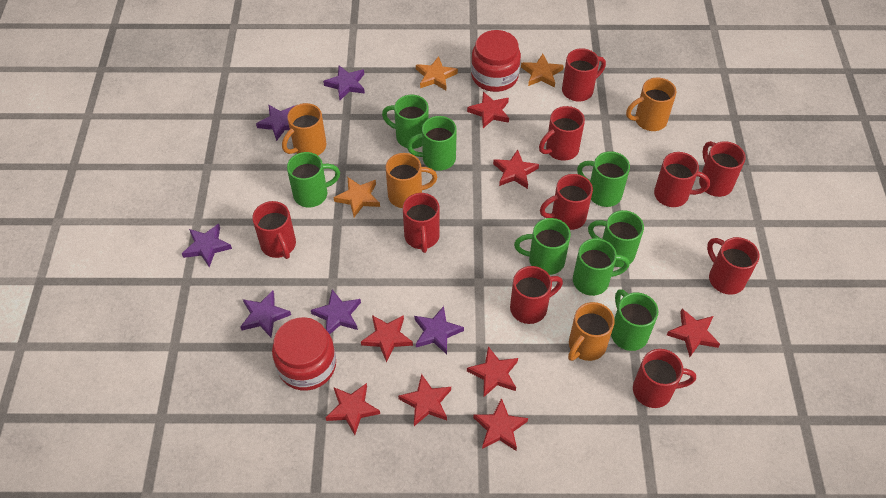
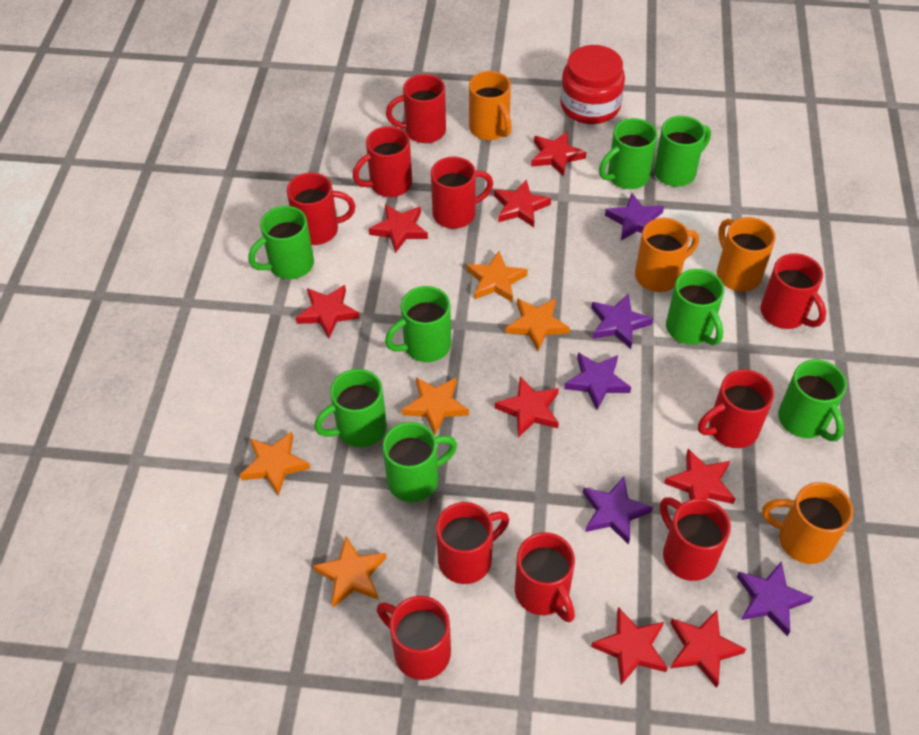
orange star: 3 -> 5
purple star: 6 -> 5
red jar: 2 -> 1

